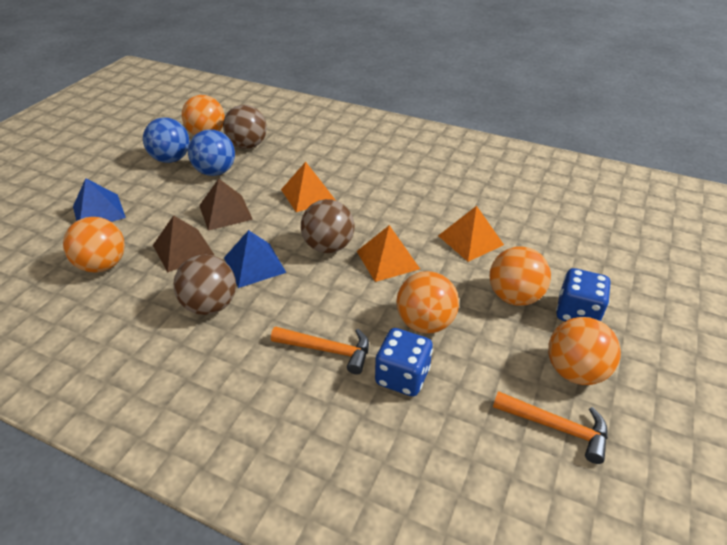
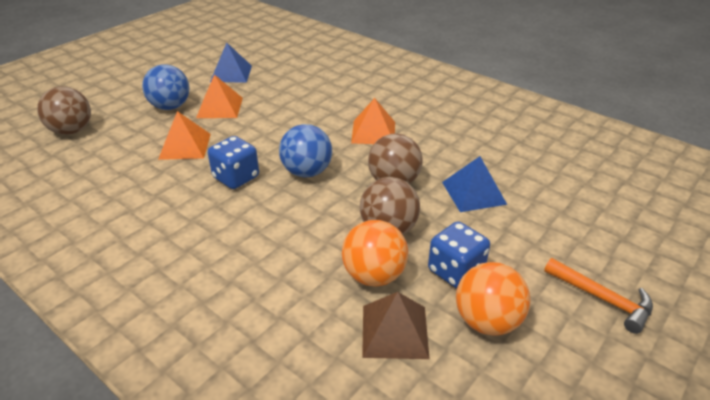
brown pyramid: 2 -> 1
orange ball: 5 -> 2
orange hammer: 2 -> 1

